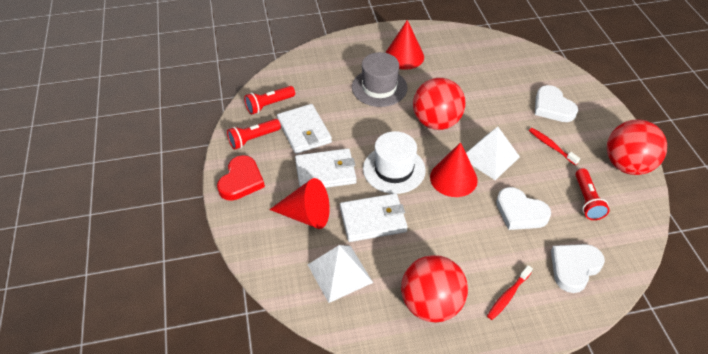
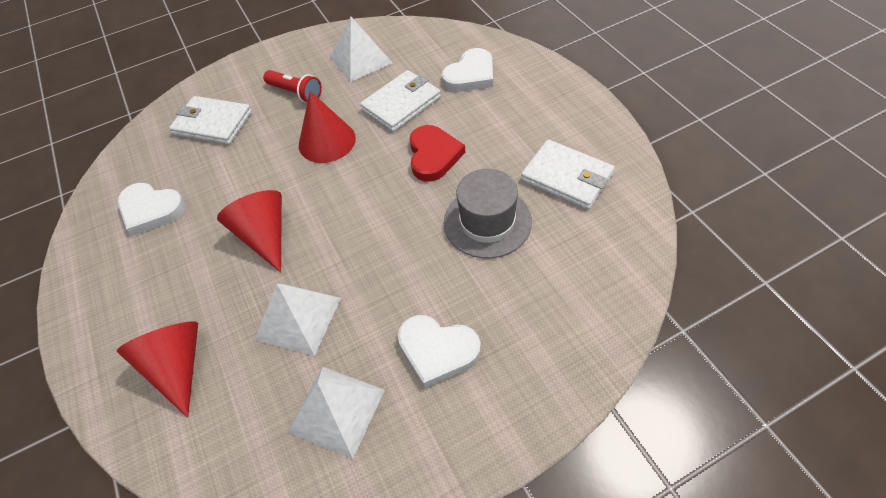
red ball: 3 -> 0
red flashlight: 3 -> 1
red toothbrush: 2 -> 0
white hat: 1 -> 0
white pyramid: 2 -> 3

